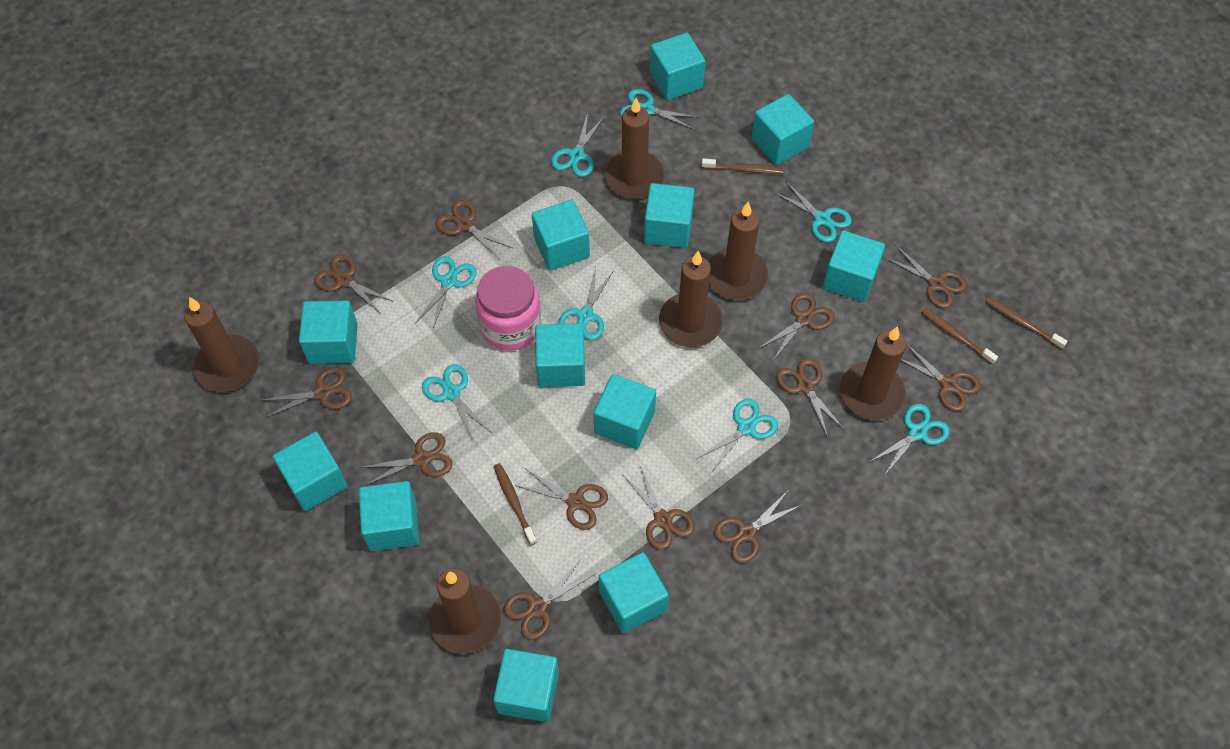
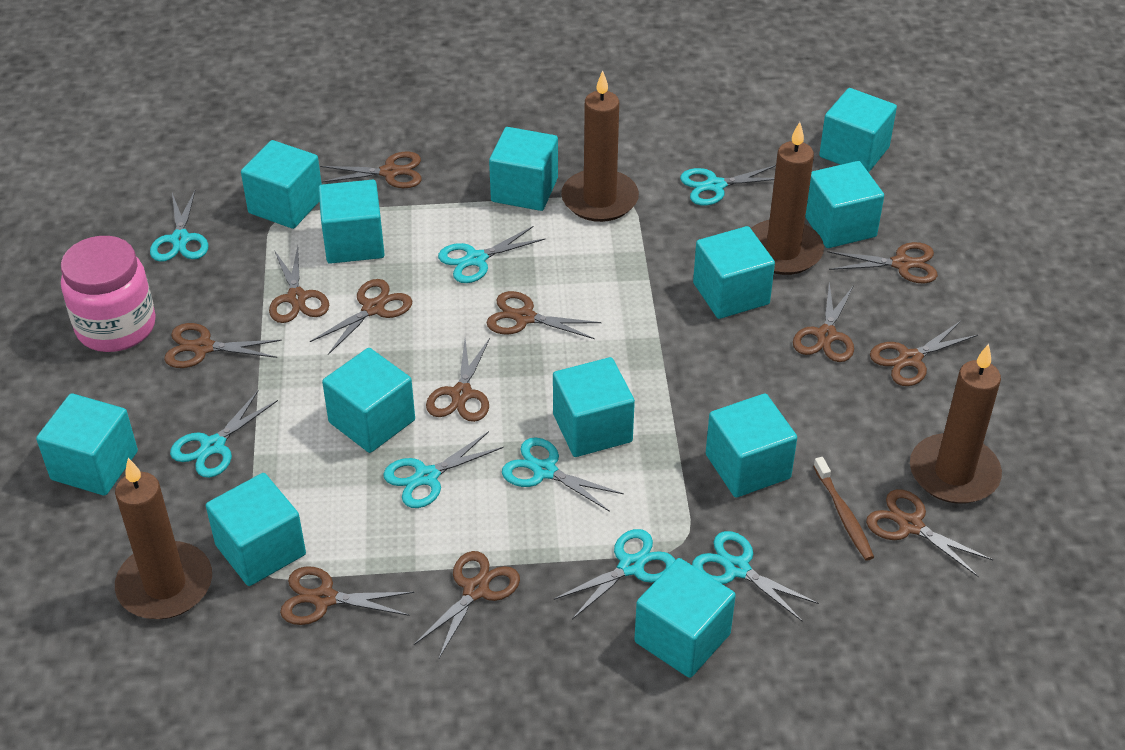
brown candle: 6 -> 4
brown toothbrush: 4 -> 1

